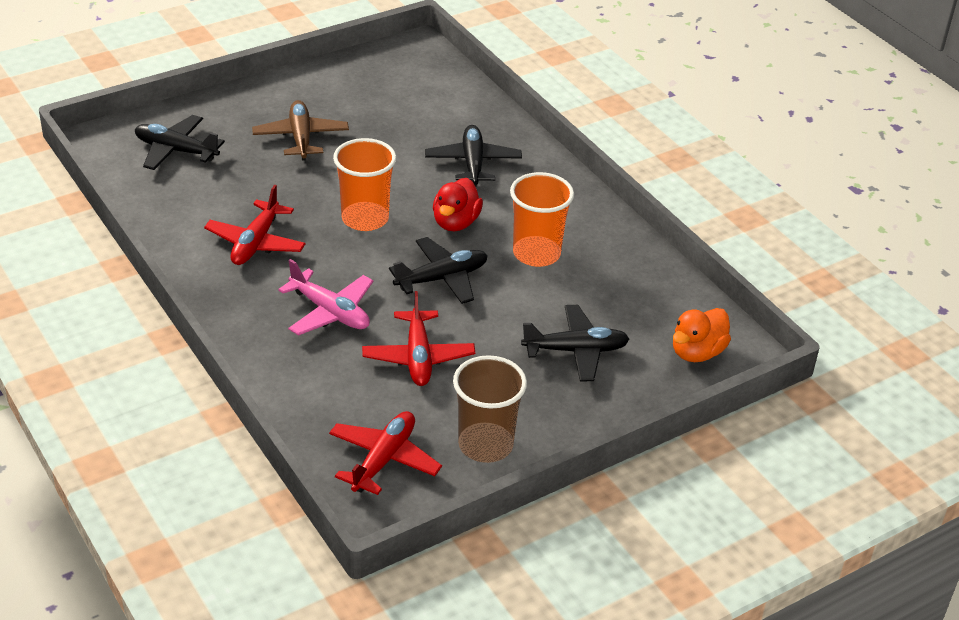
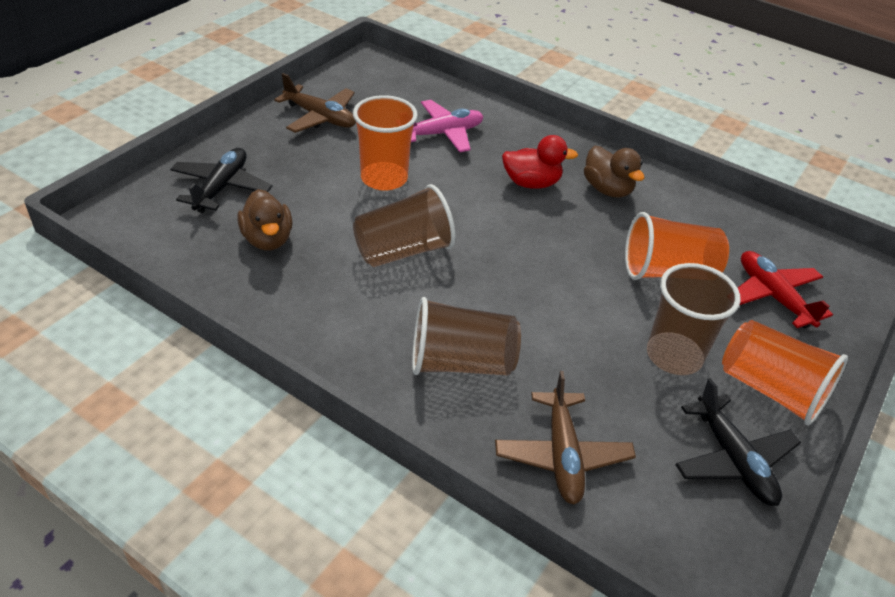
black plane: 4 -> 2
brown cup: 1 -> 3
brown duck: 0 -> 2
brown plane: 1 -> 2
orange cup: 2 -> 3
orange duck: 1 -> 0
red plane: 3 -> 1

